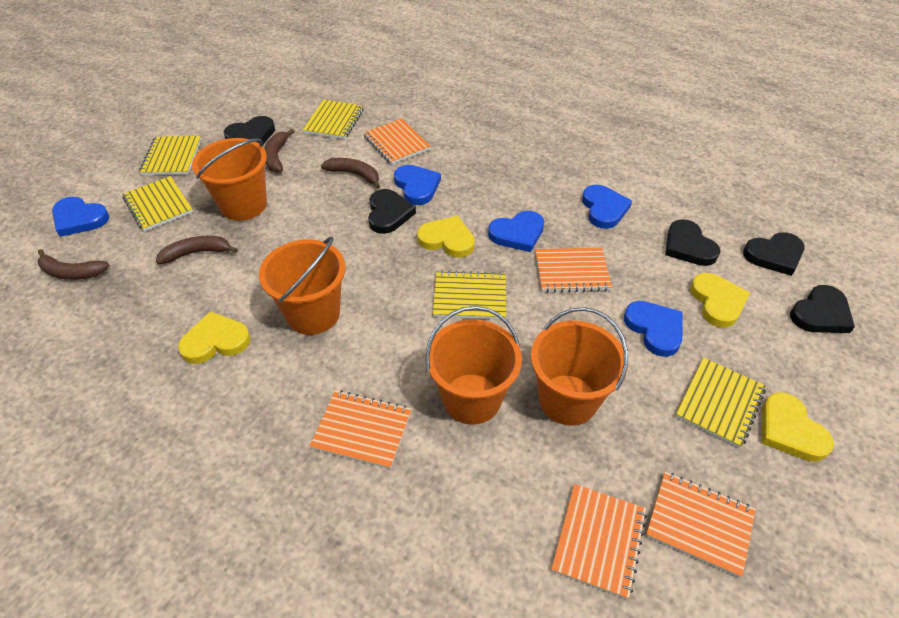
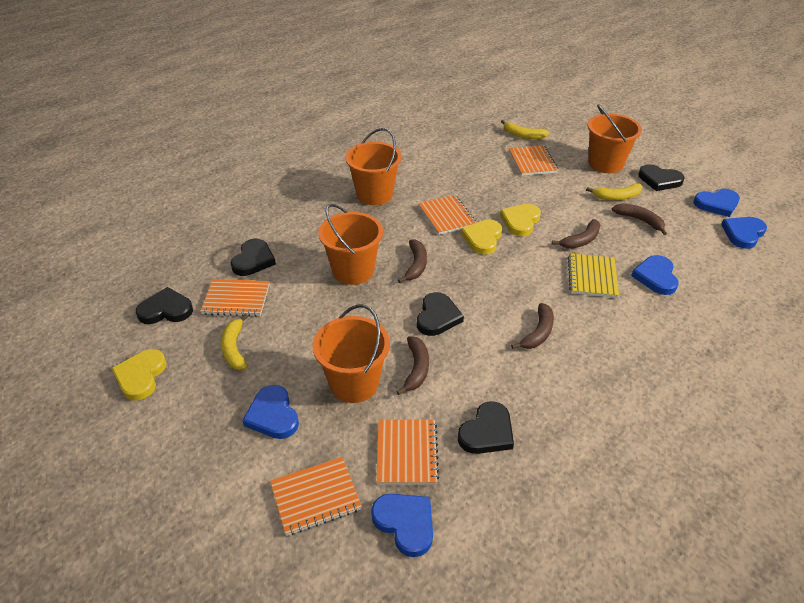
brown banana: 4 -> 5
yellow banana: 0 -> 3
yellow heart: 4 -> 3
yellow notebook: 5 -> 1

